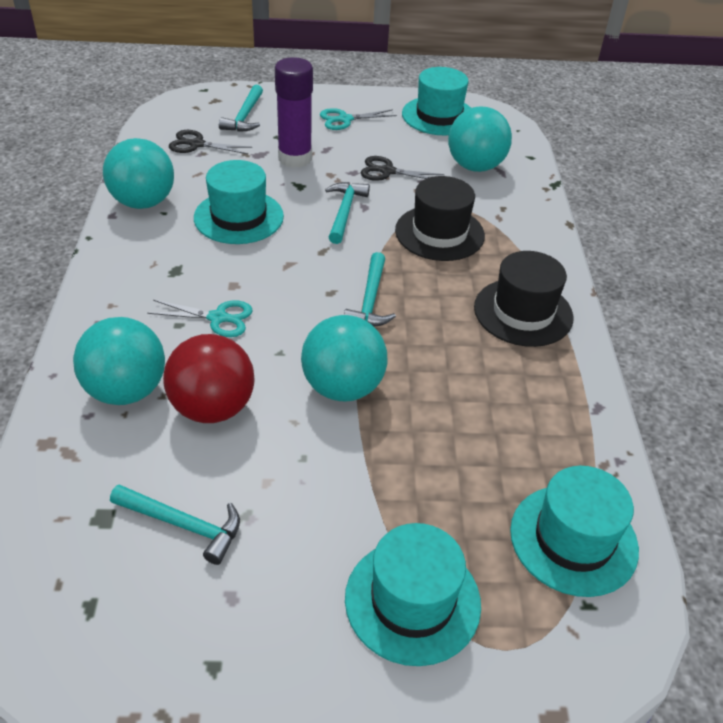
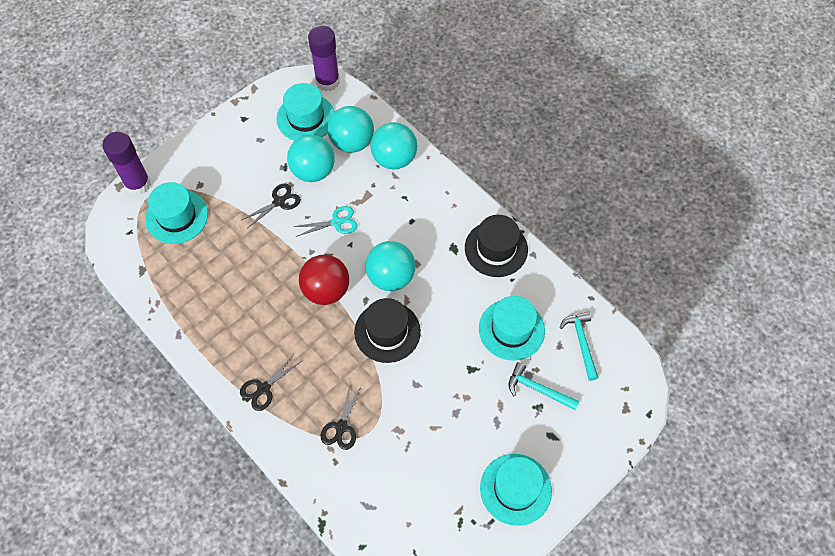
black scissors: 2 -> 3
purple glue stick: 1 -> 2
turquoise hammer: 4 -> 2
turquoise scissors: 2 -> 1

